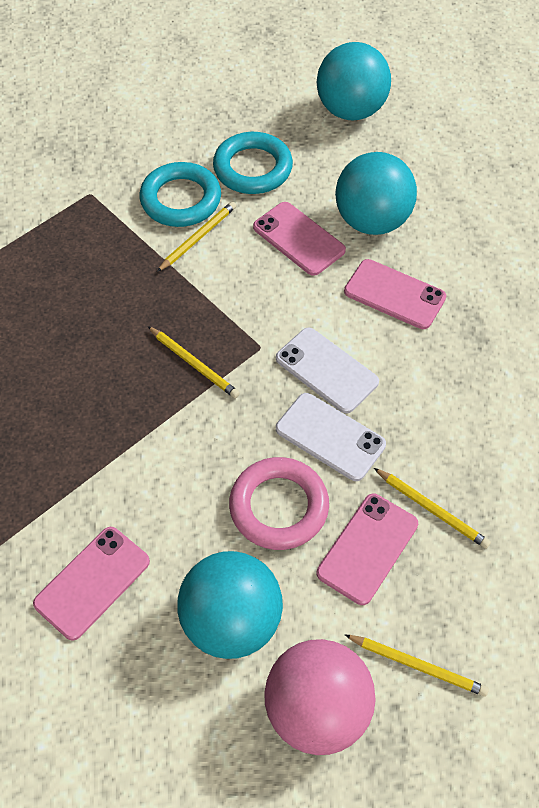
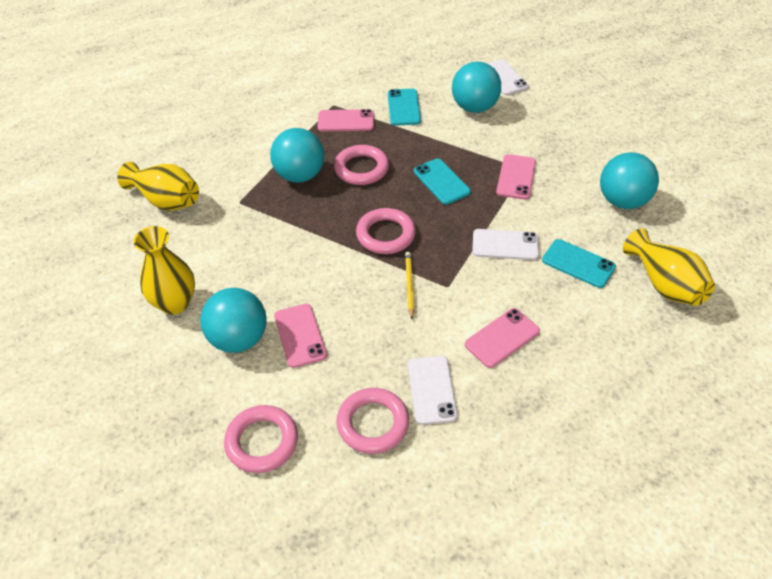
pink ball: 1 -> 0
pink ring: 1 -> 4
turquoise ball: 3 -> 4
turquoise phone: 0 -> 3
turquoise ring: 2 -> 0
white phone: 2 -> 3
yellow pencil: 4 -> 1
yellow vase: 0 -> 3

